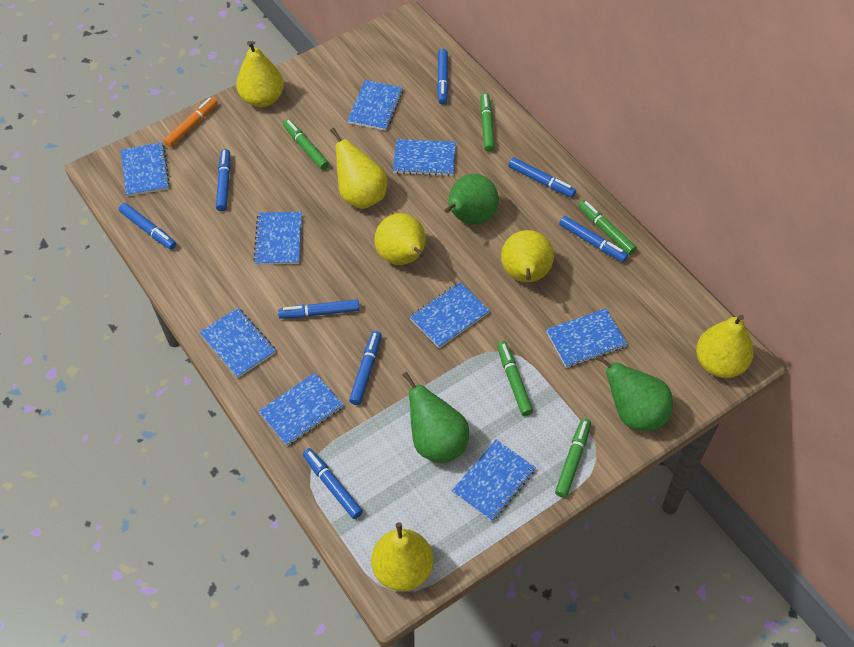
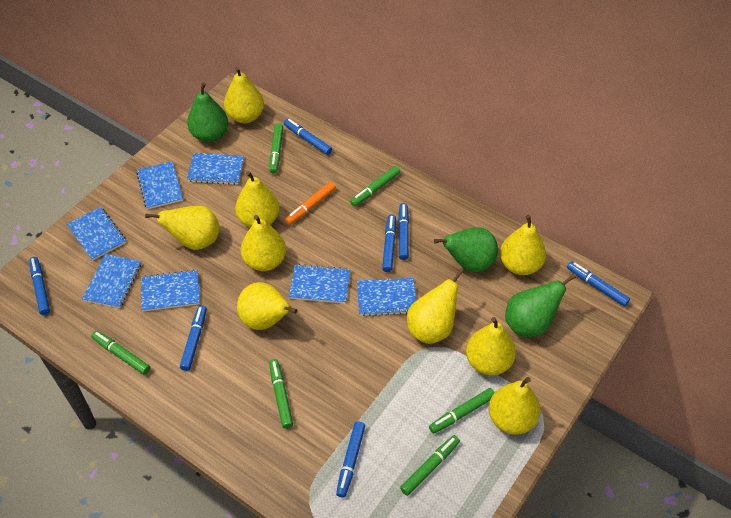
blue marker: 8 -> 7
blue notebook: 9 -> 7
green marker: 5 -> 6
yellow pear: 6 -> 9

